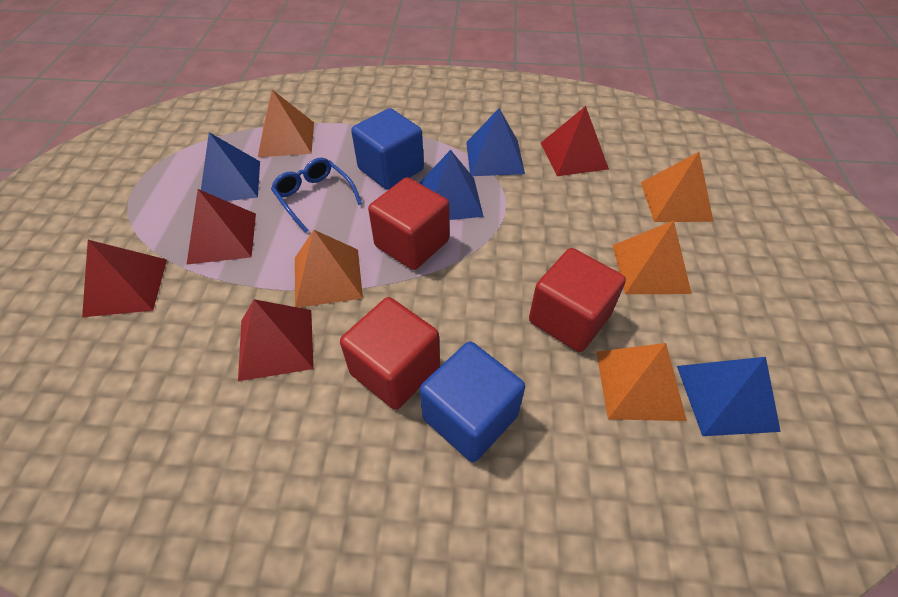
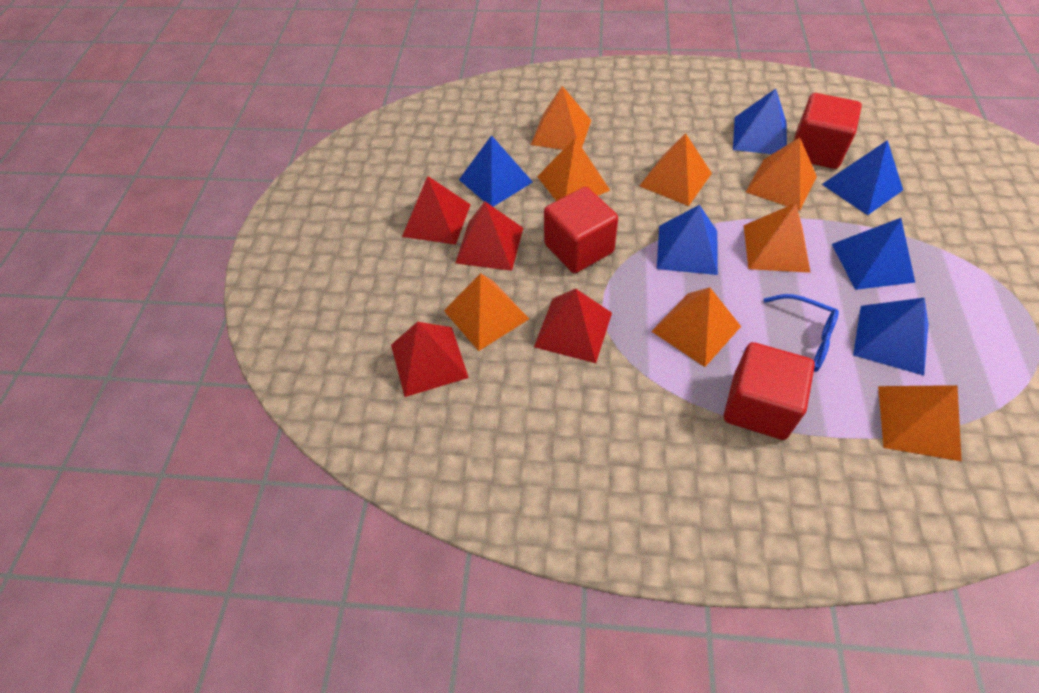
blue cube: 2 -> 0
blue pyramid: 4 -> 6
orange pyramid: 5 -> 8

